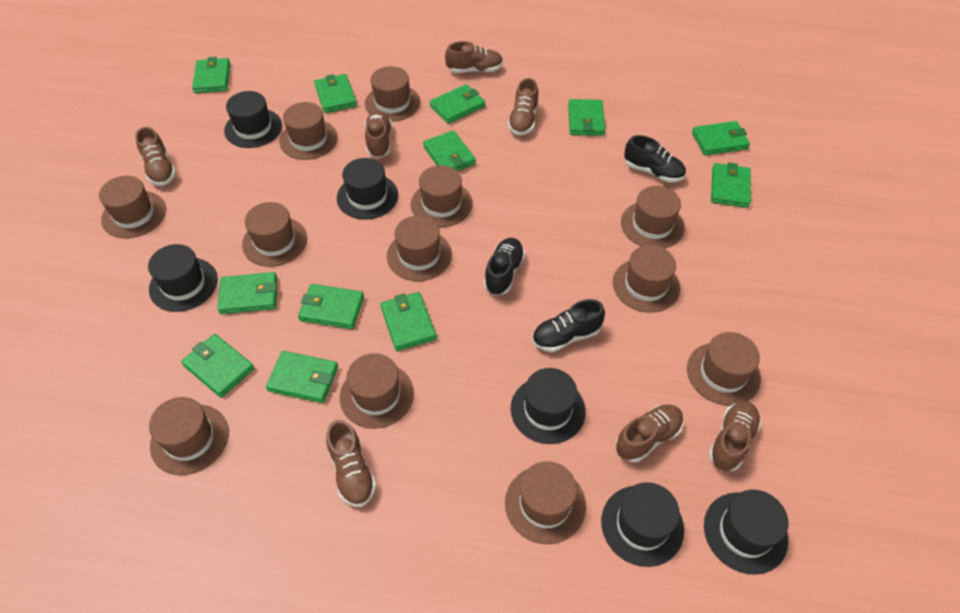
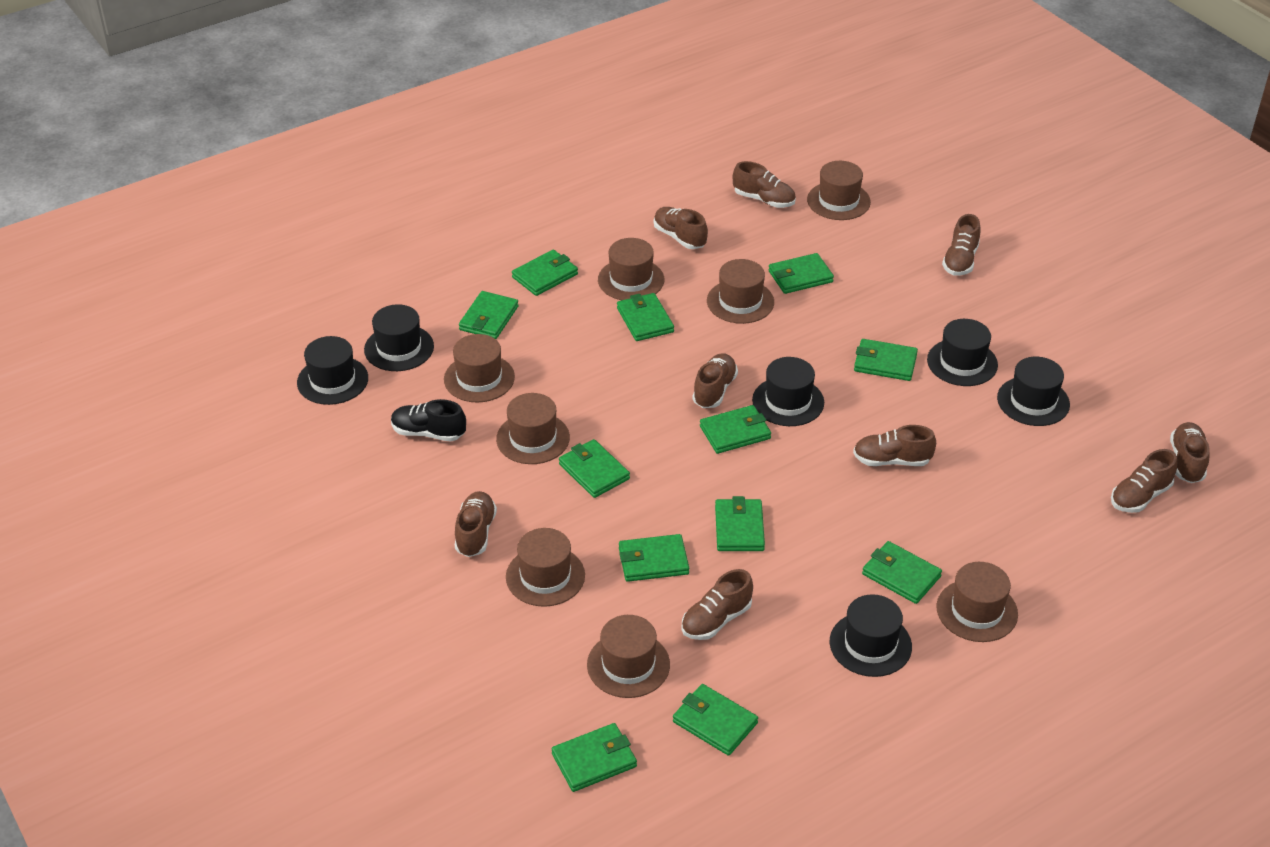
black shoe: 3 -> 1
brown hat: 12 -> 8
brown shoe: 7 -> 9

